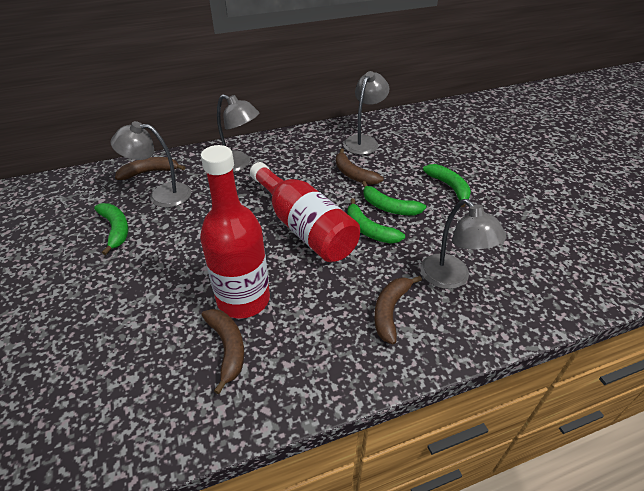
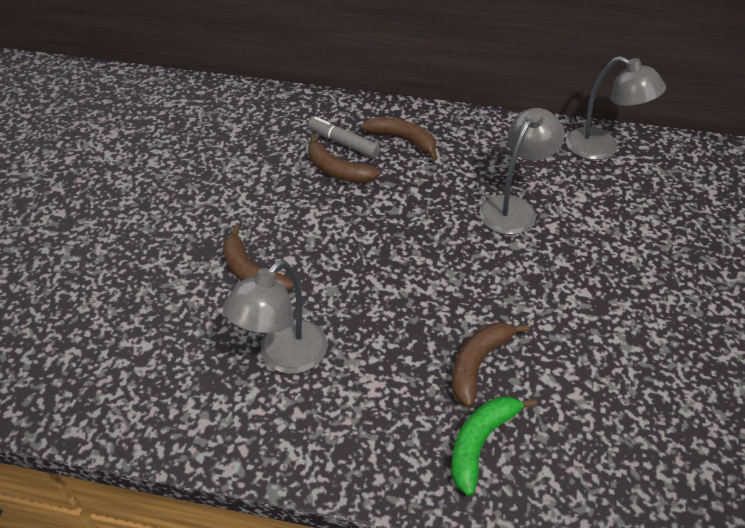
green banana: 4 -> 1
grey lamp: 4 -> 3
grey marker: 0 -> 1
red bottle: 2 -> 0

